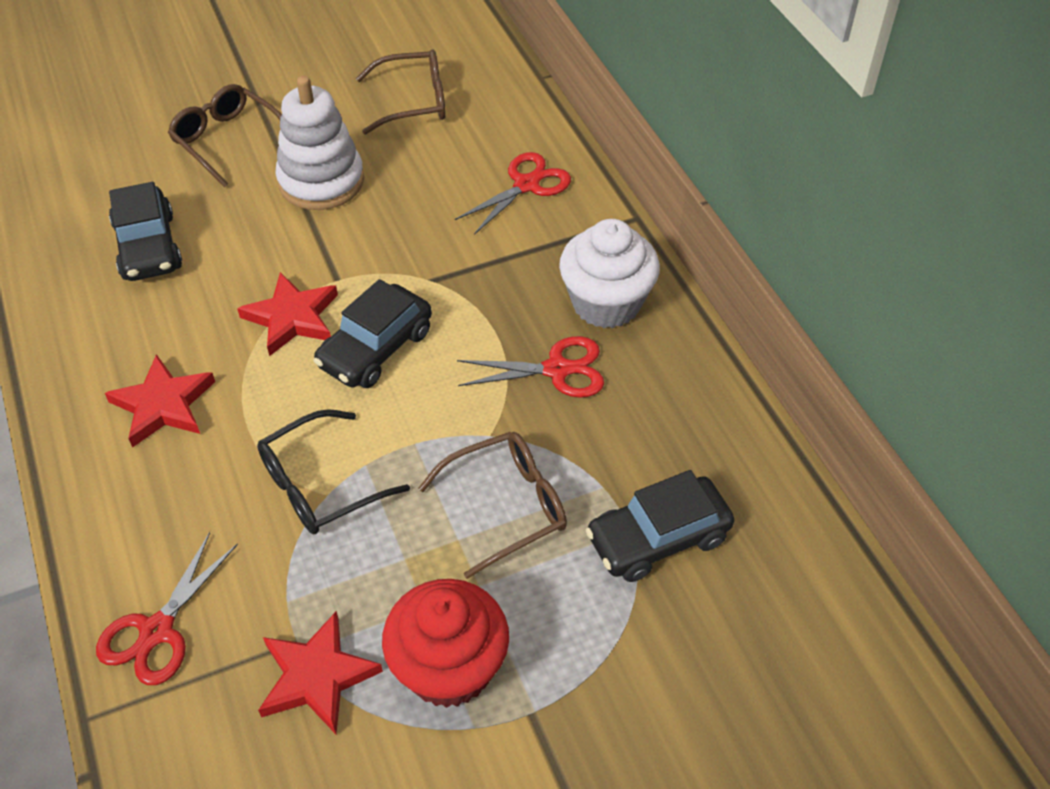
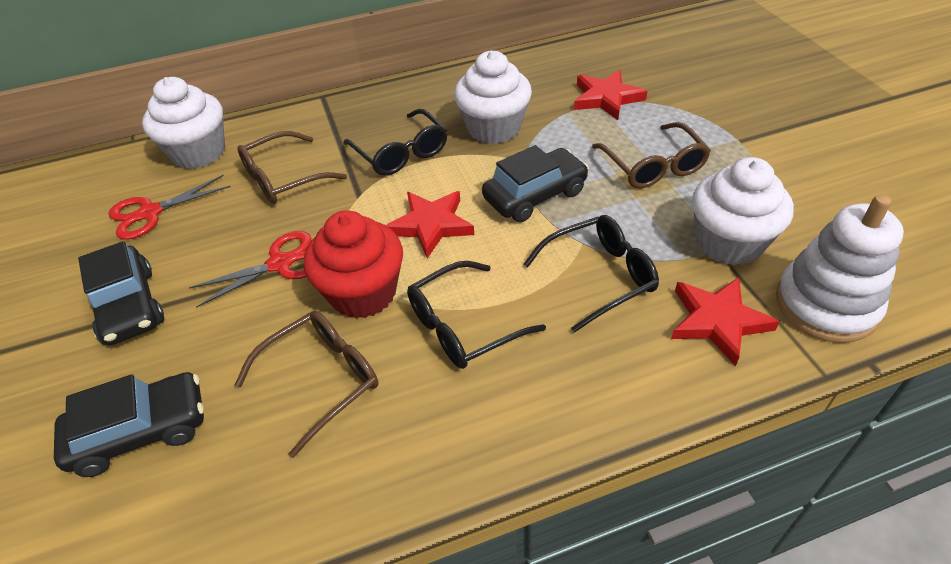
black glasses: 1 -> 3
red scissors: 3 -> 2
white cupcake: 1 -> 3

